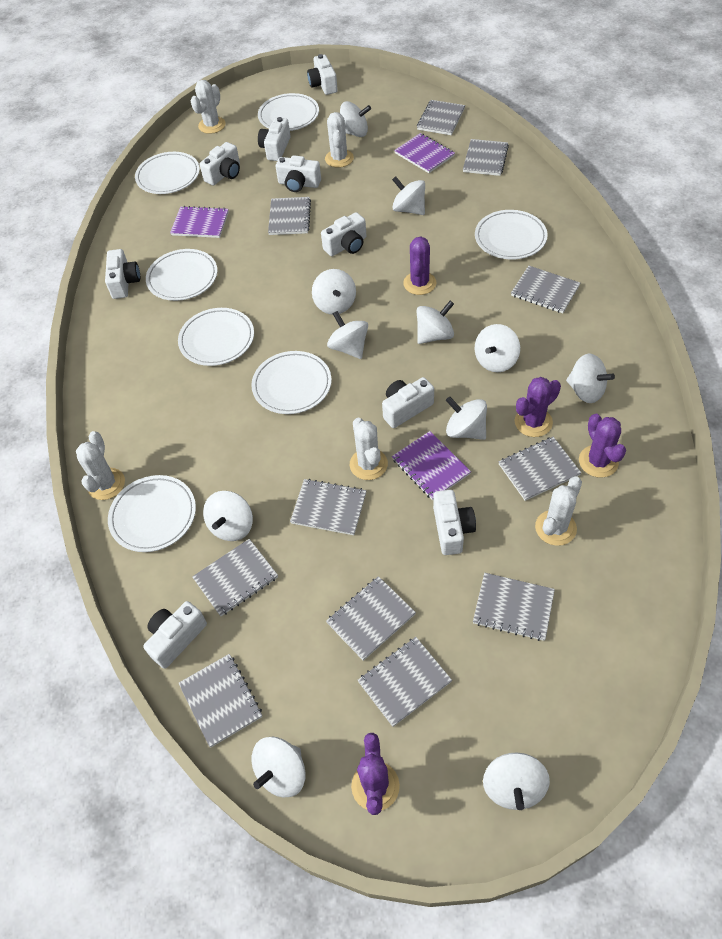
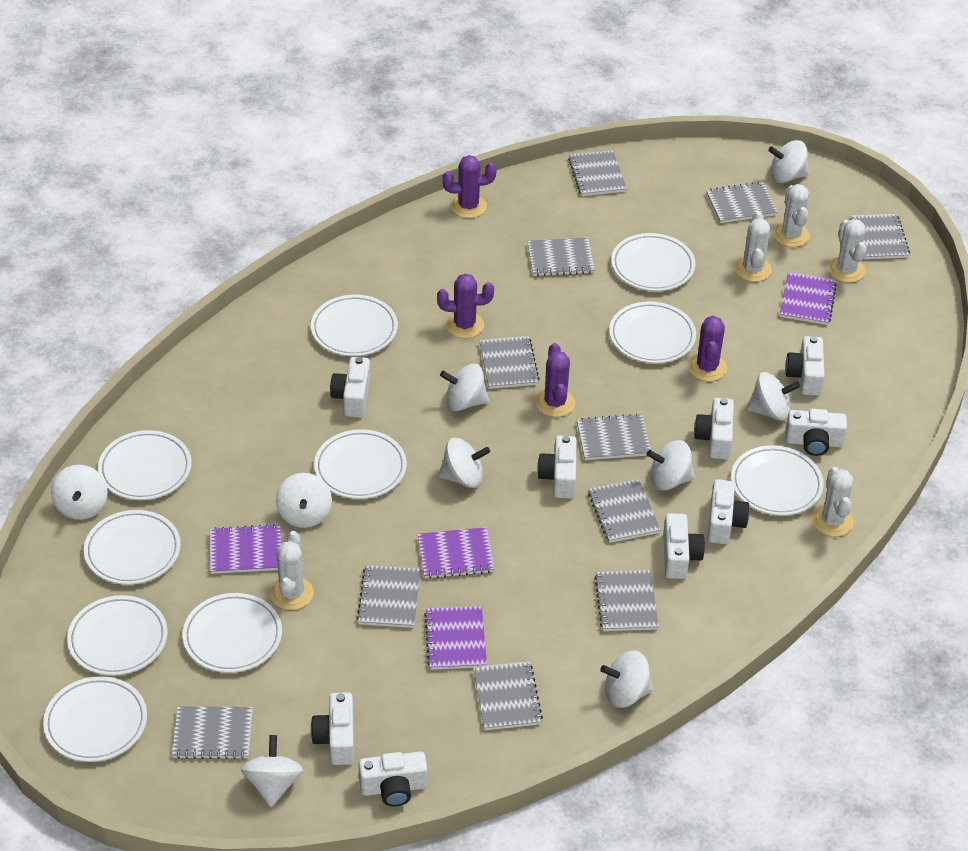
purple notebook: 3 -> 4
white plate: 7 -> 10
white spinning top: 11 -> 9

